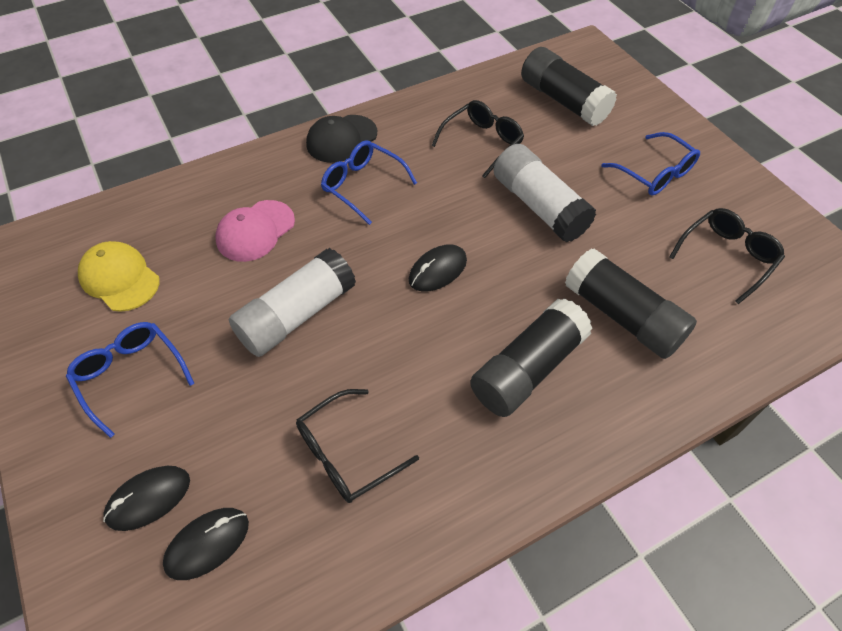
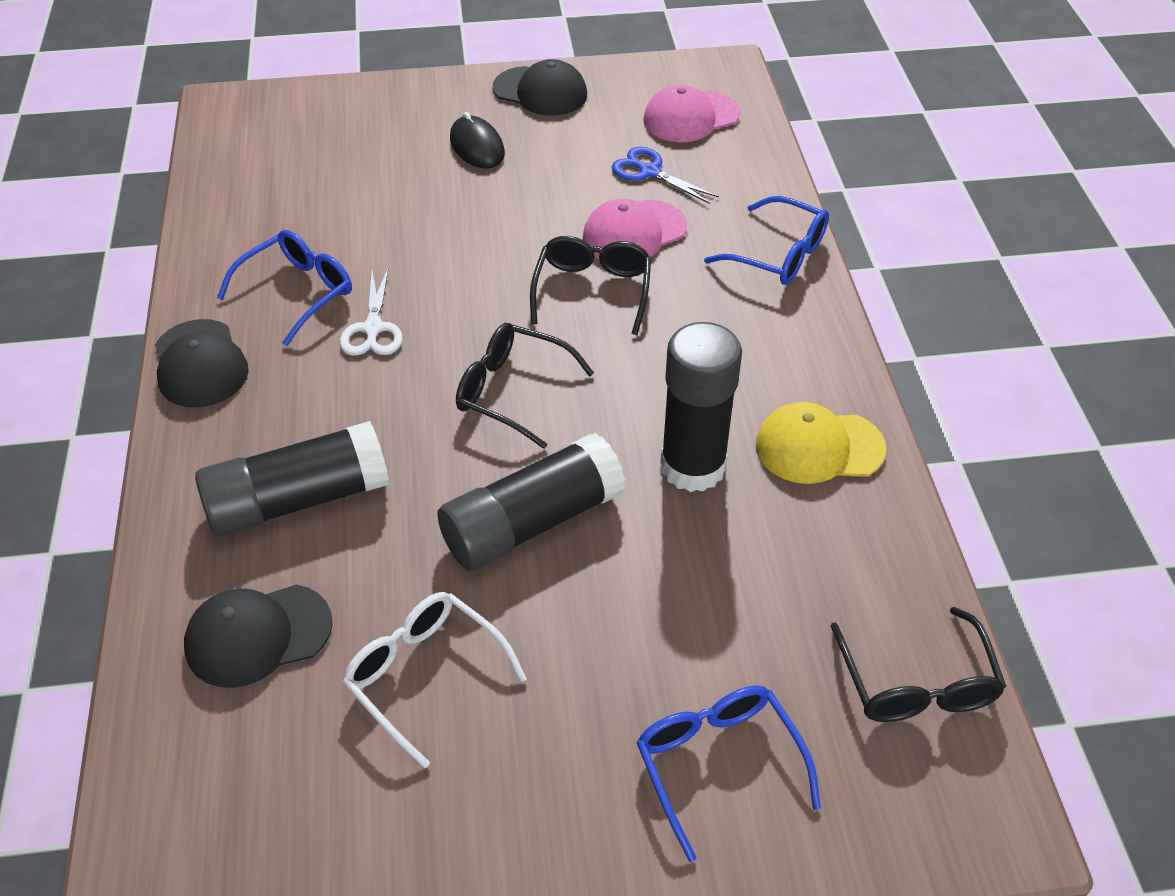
black cap: 1 -> 3
black mouse: 3 -> 1
blue scissors: 0 -> 1
pink cap: 1 -> 2
white glasses: 0 -> 1
white glue stick: 2 -> 0
white scissors: 0 -> 1

